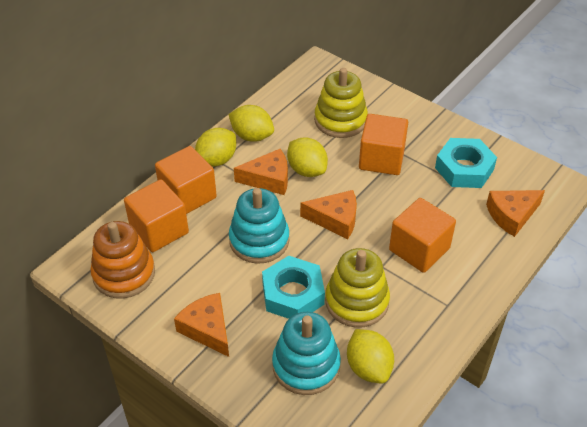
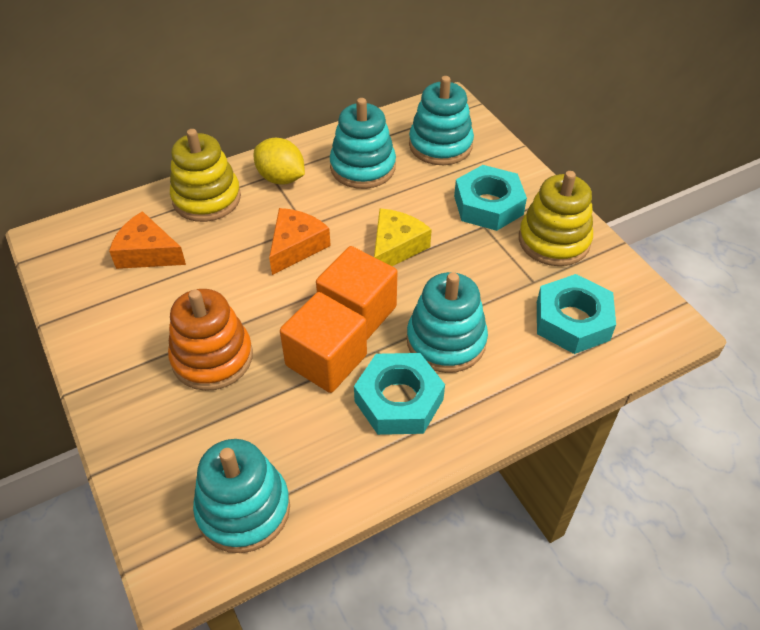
orange cheese: 4 -> 2
orange cube: 4 -> 2
turquoise nut: 2 -> 3
turquoise stacking toy: 2 -> 4
yellow cheese: 0 -> 1
yellow lemon: 4 -> 1

